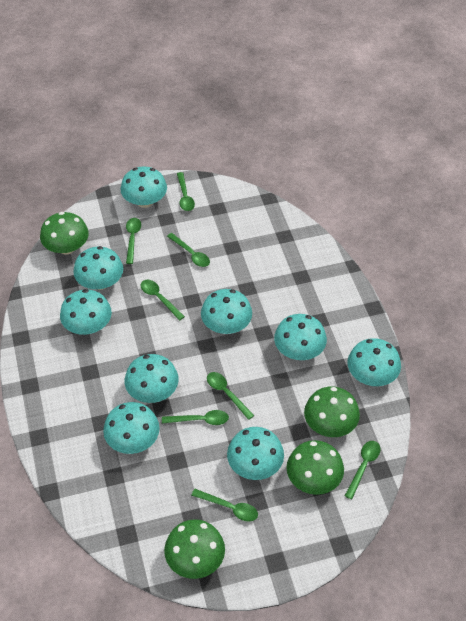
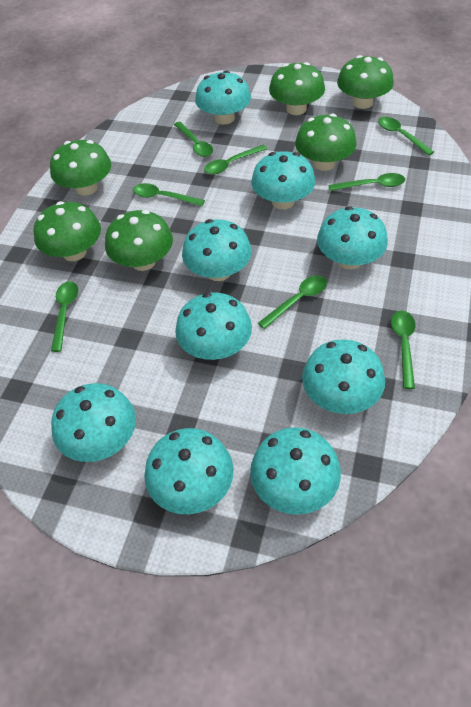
green mushroom: 4 -> 6

